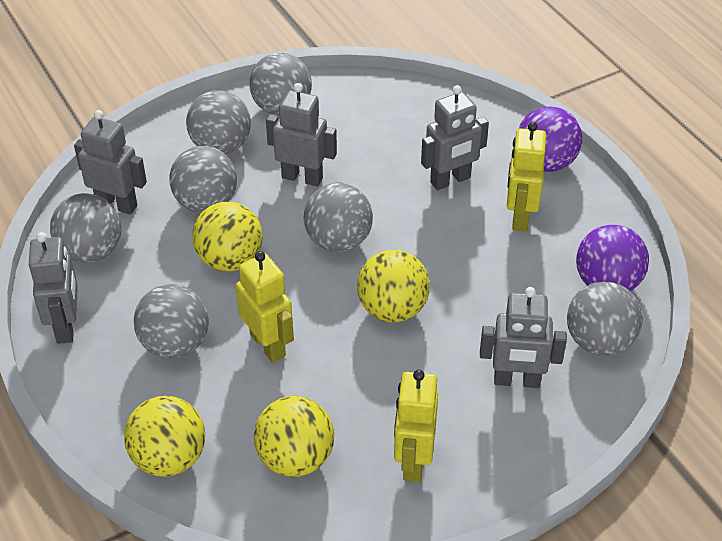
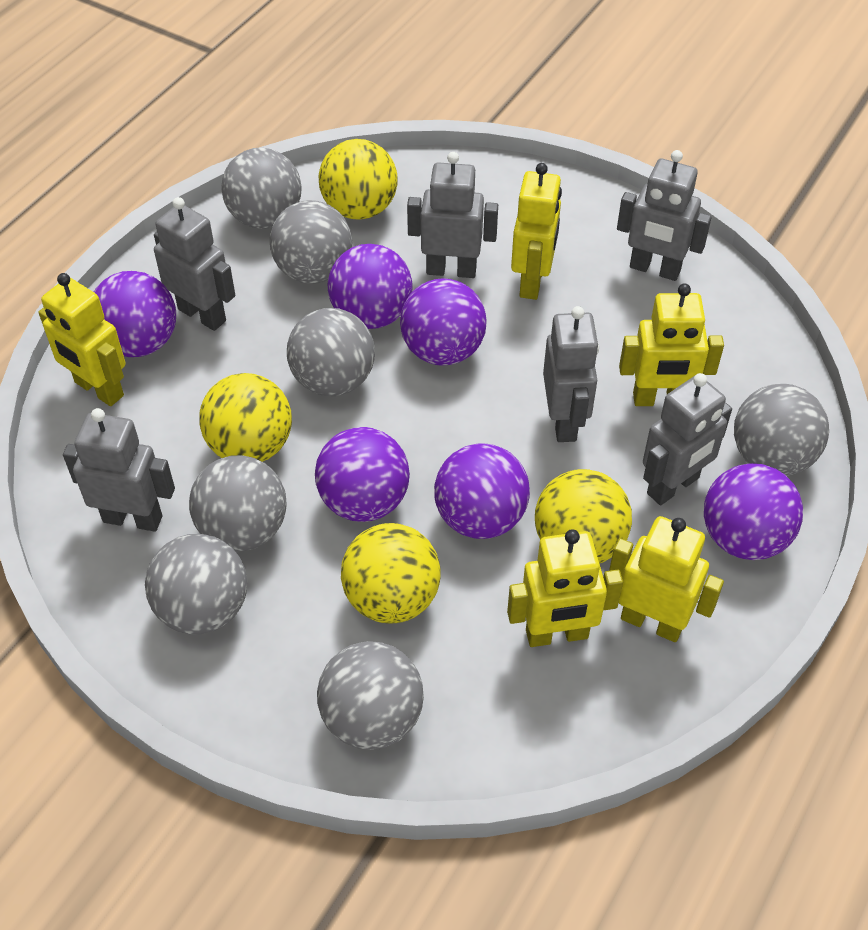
grey robot: 5 -> 6
purple ball: 2 -> 6
yellow robot: 3 -> 5

